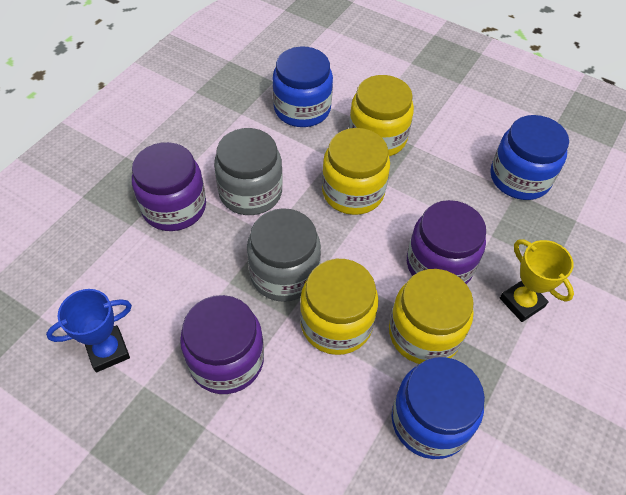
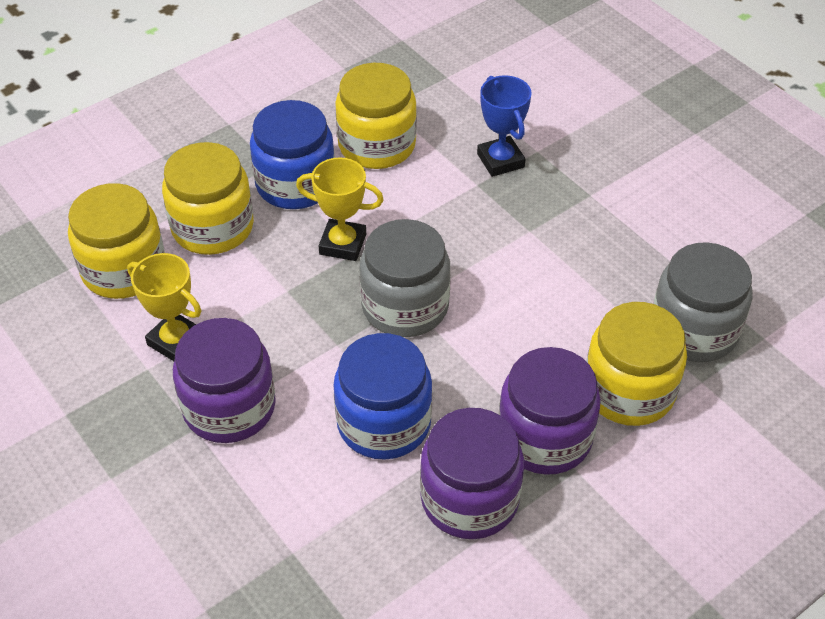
blue jar: 3 -> 2
yellow trophy: 1 -> 2

